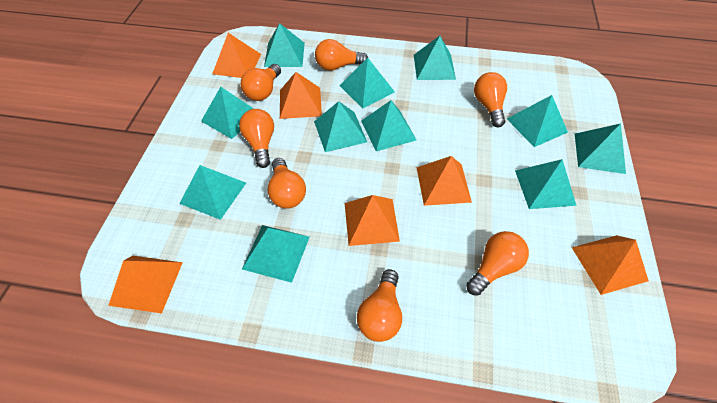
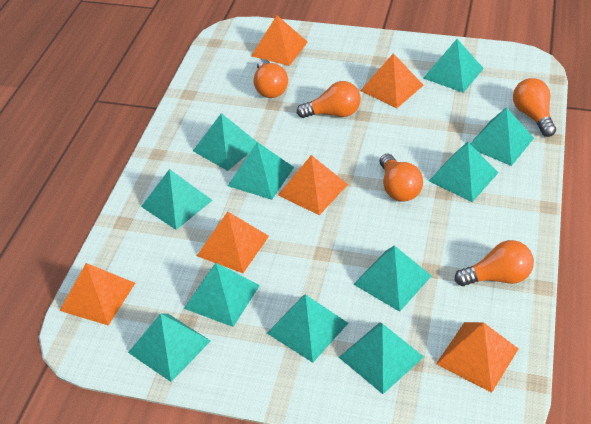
orange light bulb: 7 -> 5

